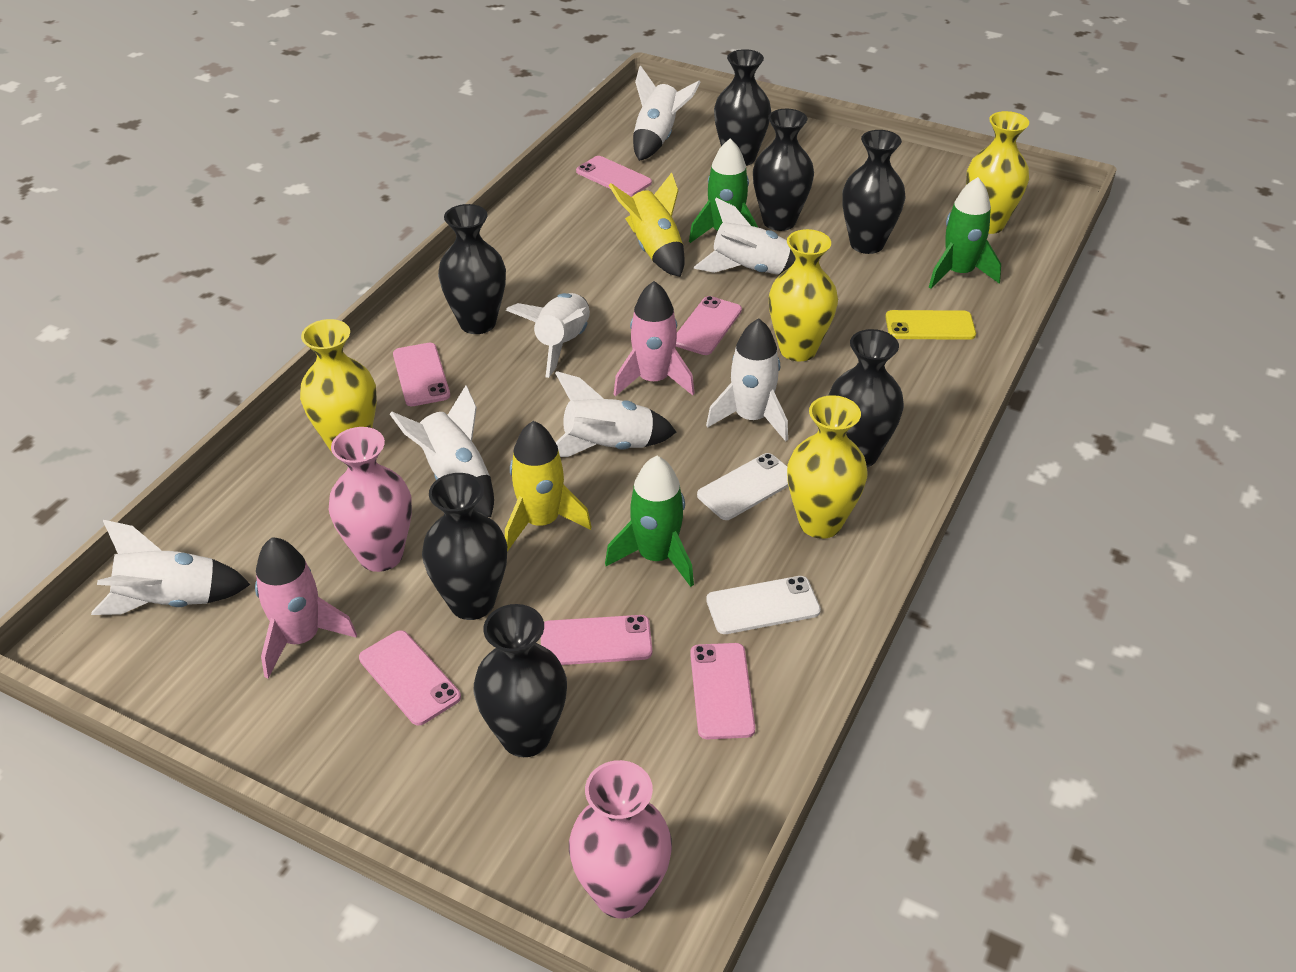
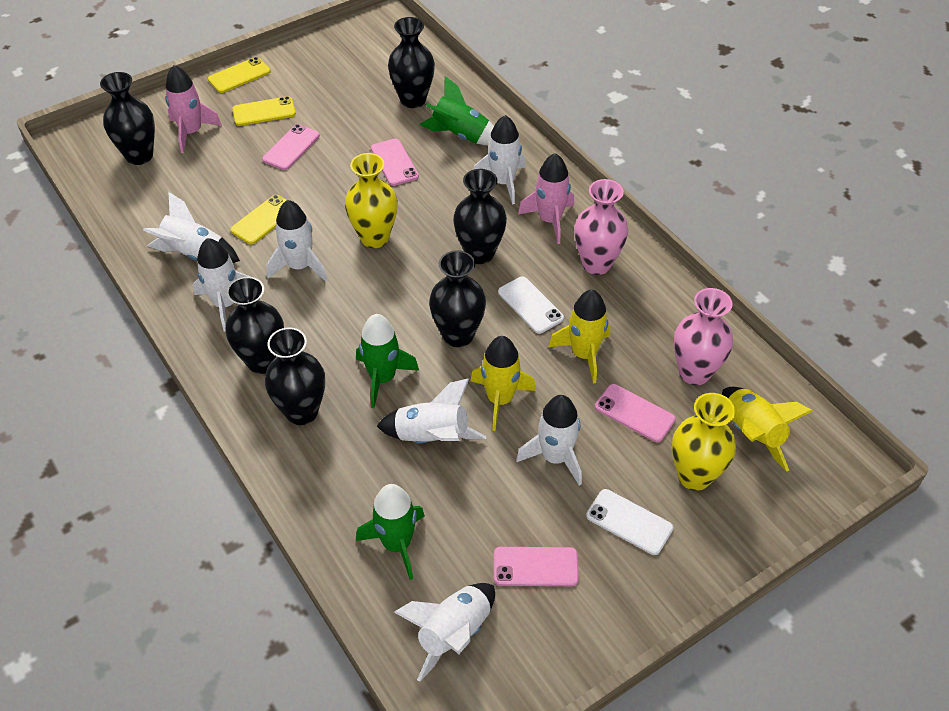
black vase: 7 -> 6
pink phone: 6 -> 4
yellow phone: 1 -> 3
yellow rocket: 2 -> 3
yellow vase: 4 -> 2

